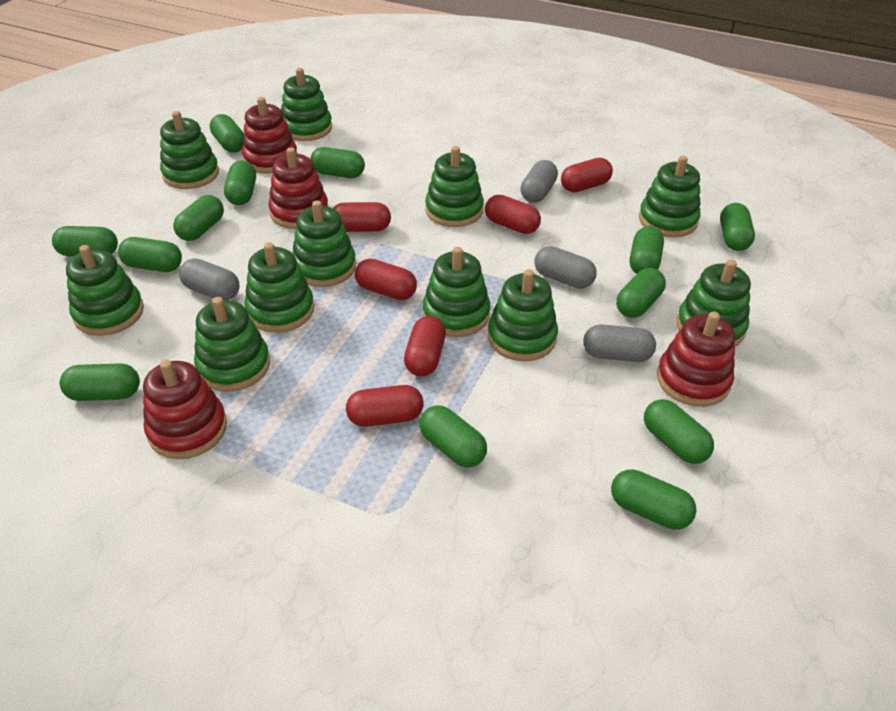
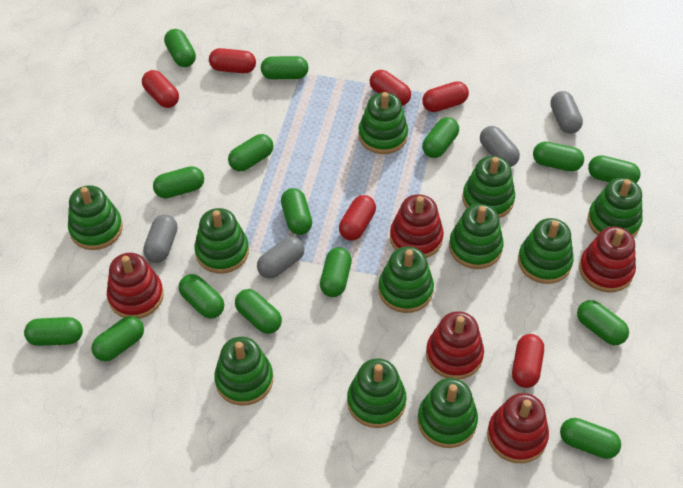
green capsule: 13 -> 15
red stacking toy: 4 -> 5

